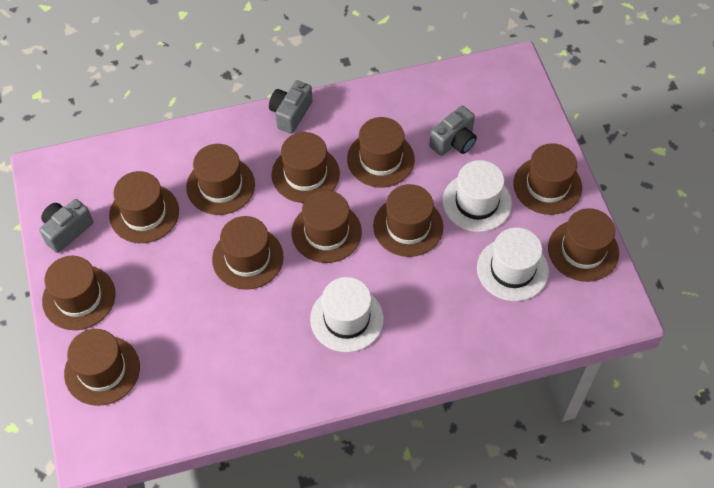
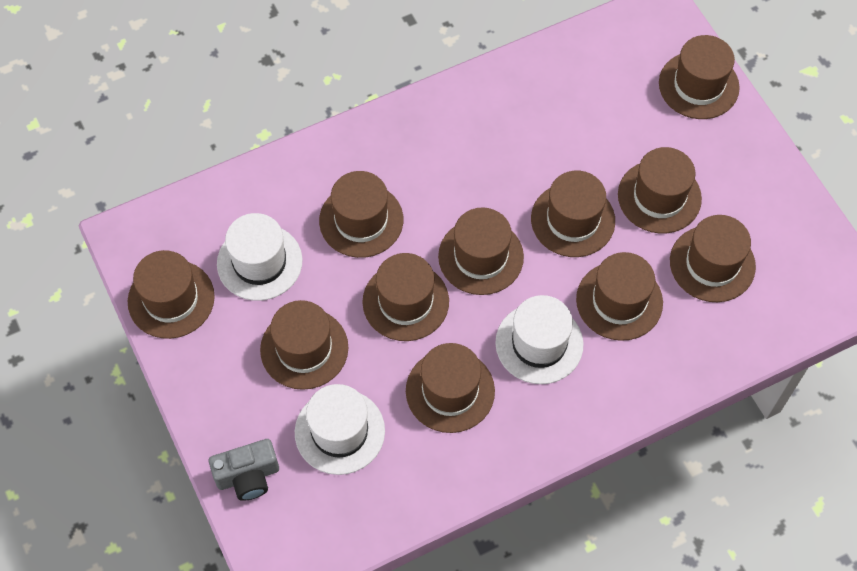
grey camera: 3 -> 1

